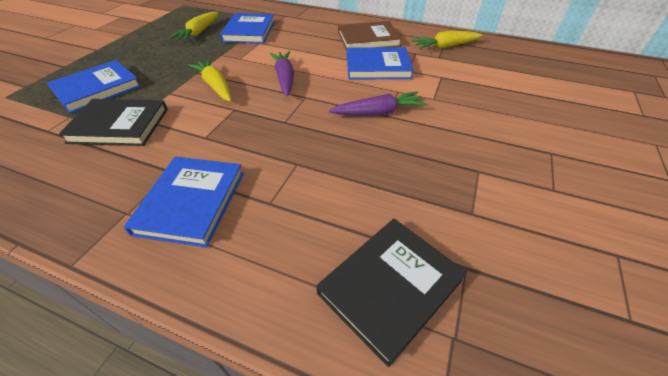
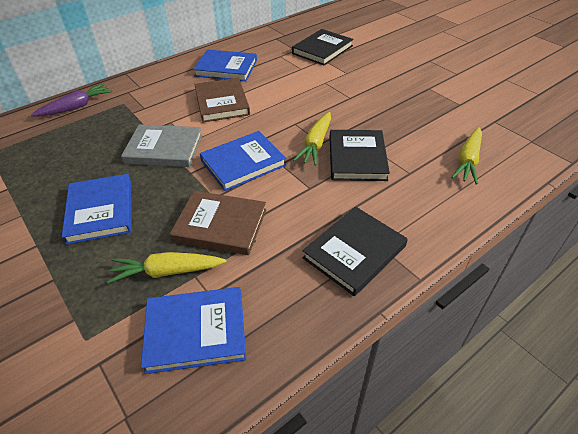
black book: 2 -> 3
brown book: 1 -> 2
grey book: 0 -> 1
purple carrot: 2 -> 1

